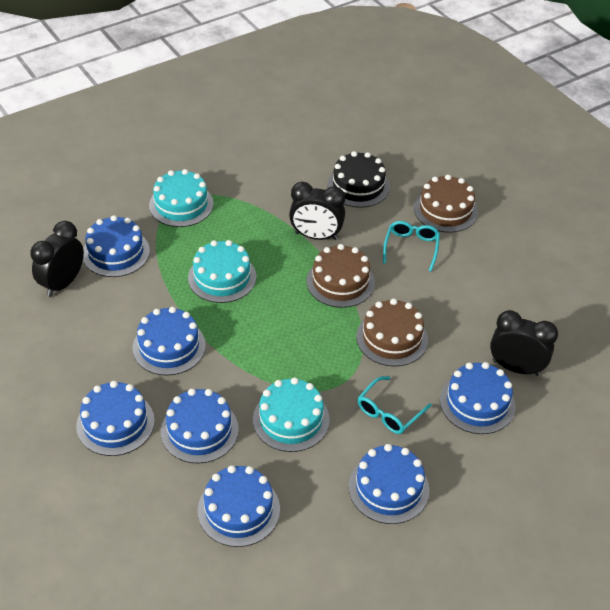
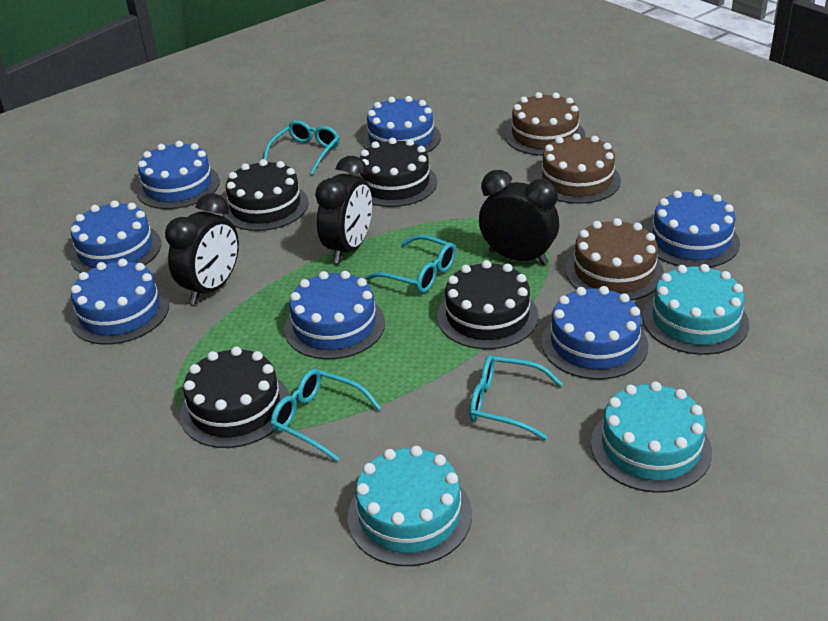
black cake: 1 -> 4
turquoise glasses: 2 -> 4

